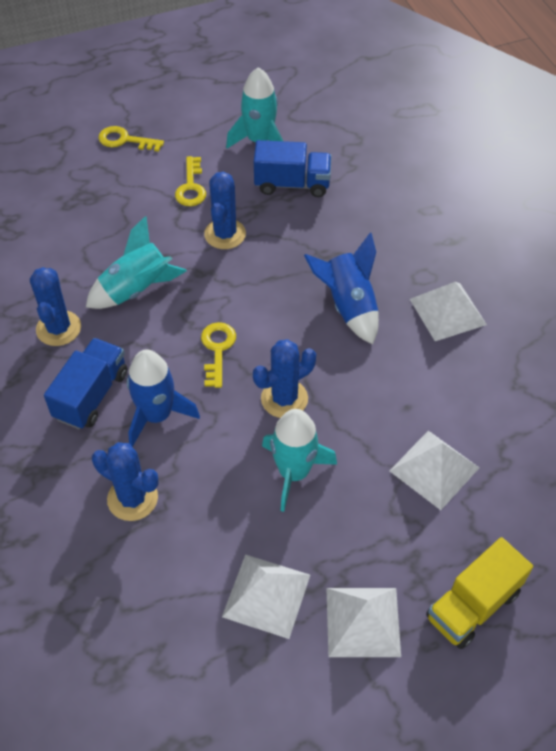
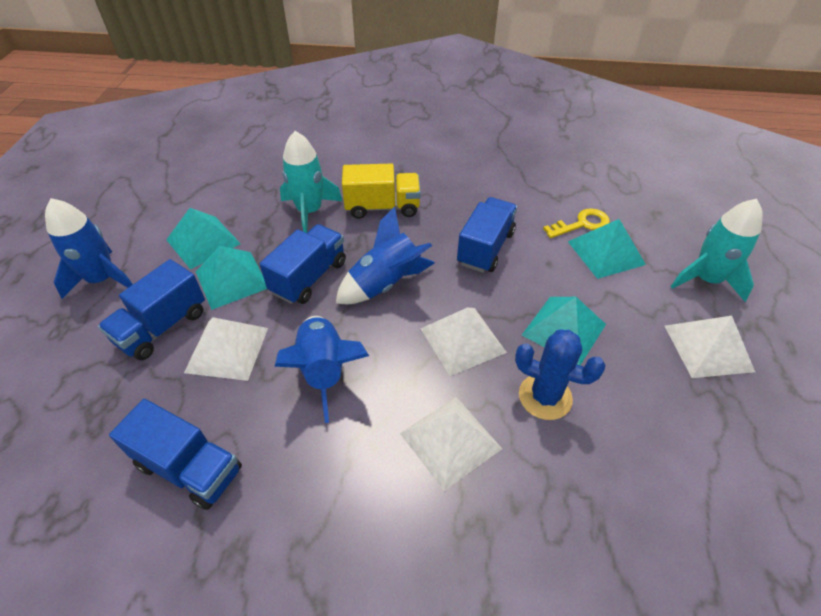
blue cactus: 4 -> 1
blue rocket: 2 -> 3
blue truck: 2 -> 4
turquoise pyramid: 0 -> 4
turquoise rocket: 3 -> 2
yellow key: 3 -> 1

